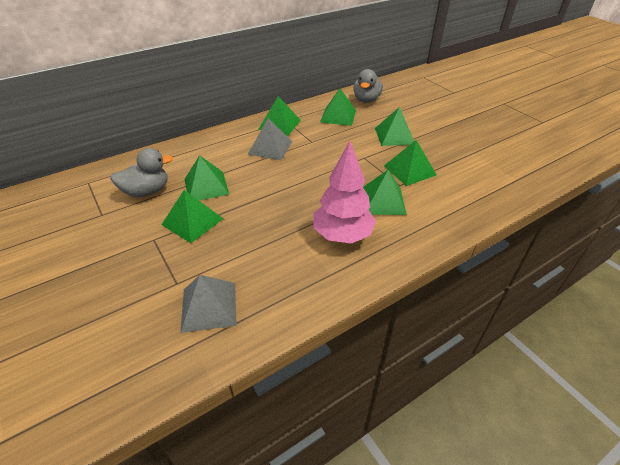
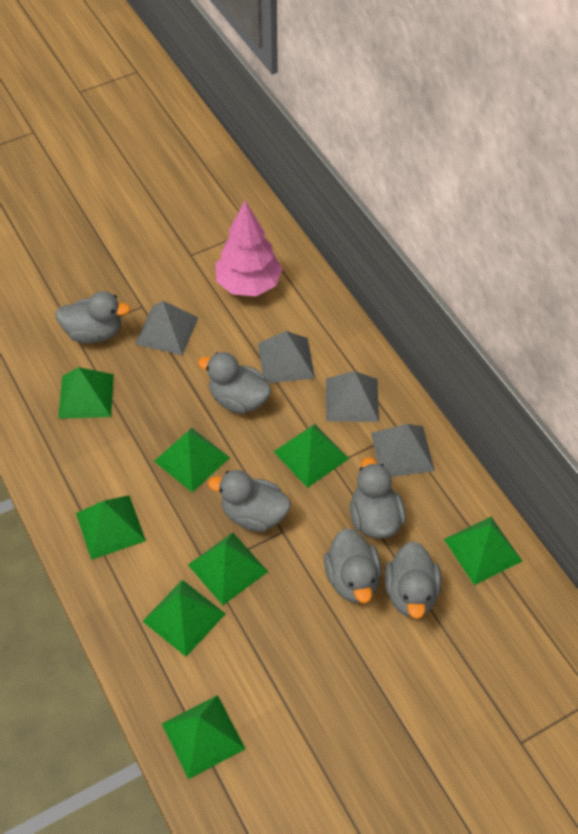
green pyramid: 7 -> 8
grey duck: 2 -> 6
grey pyramid: 2 -> 4

